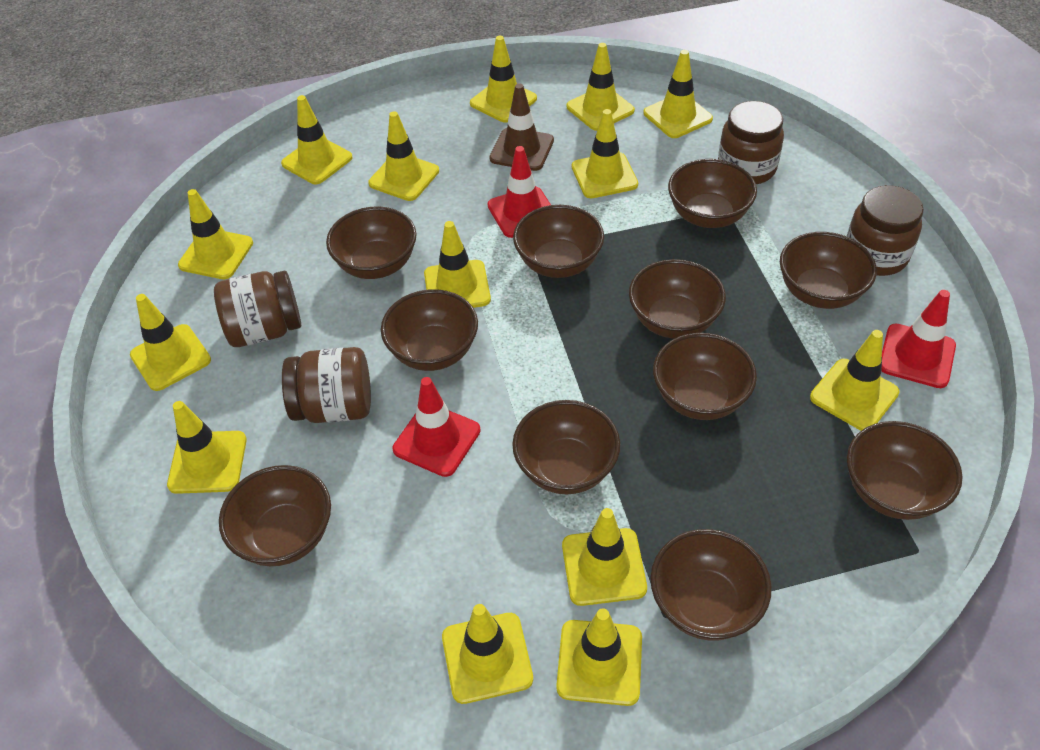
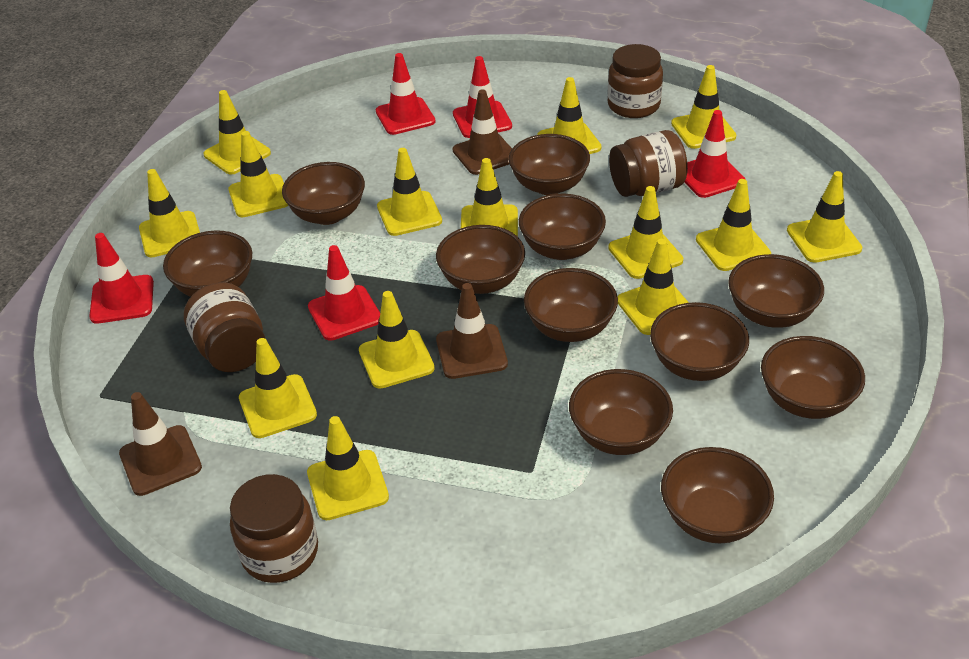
brown traffic cone: 1 -> 3
red traffic cone: 3 -> 5

